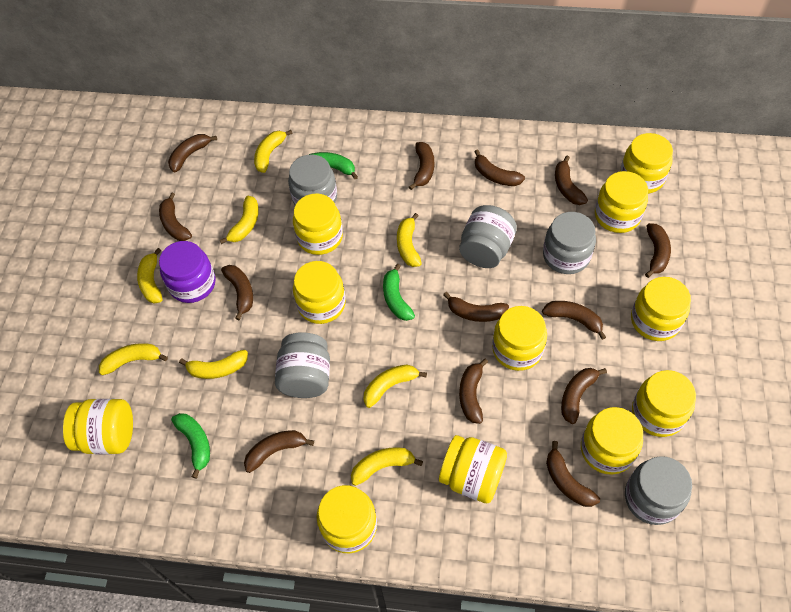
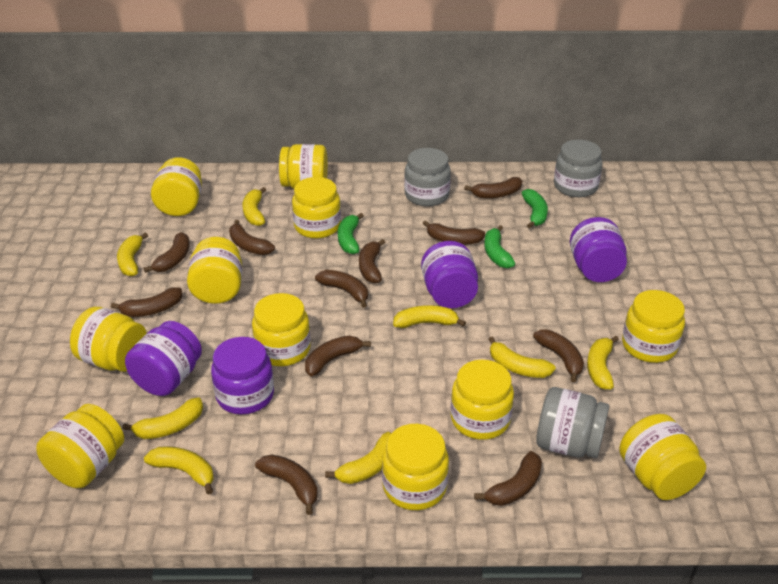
brown banana: 13 -> 11
grey jar: 5 -> 3
purple jar: 1 -> 4

